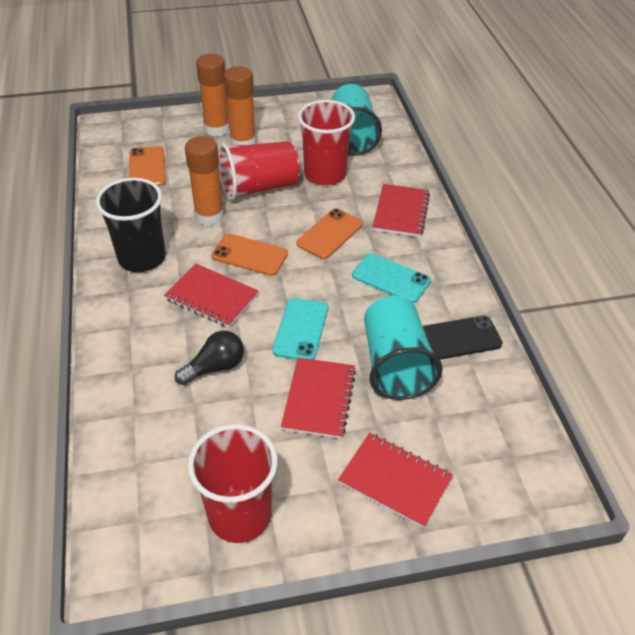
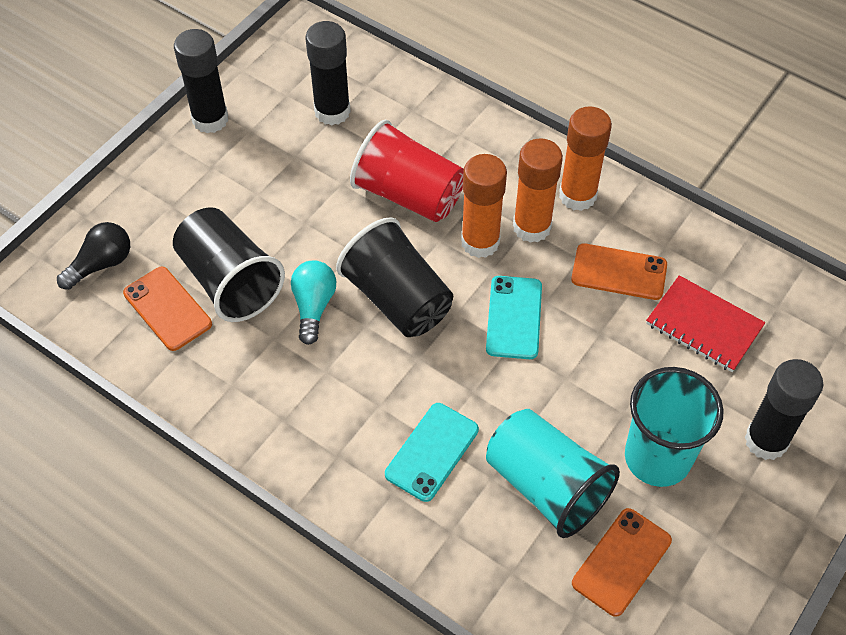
black cup: 1 -> 2
black glue stick: 0 -> 3
black phone: 1 -> 0
red cup: 3 -> 1
red notebook: 4 -> 1
turquoise light bulb: 0 -> 1

